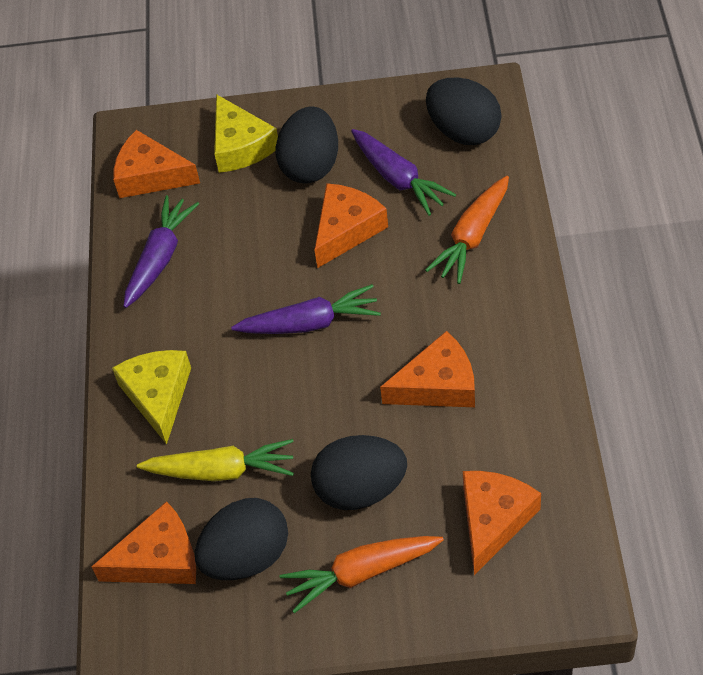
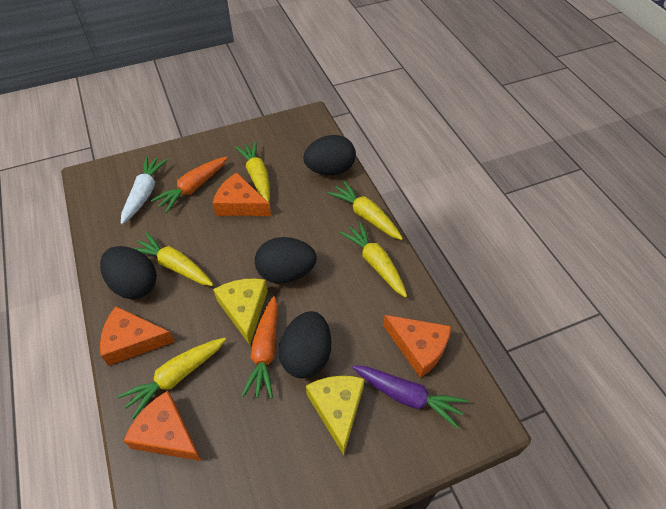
orange cheese: 5 -> 4
purple carrot: 3 -> 1
white carrot: 0 -> 1
yellow carrot: 1 -> 5

